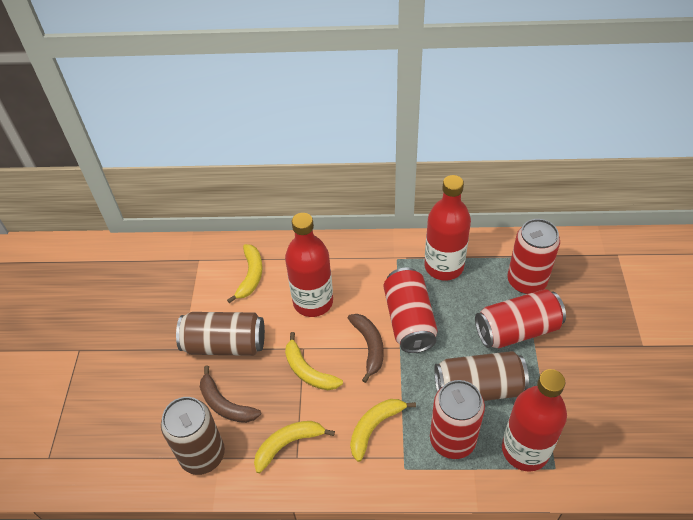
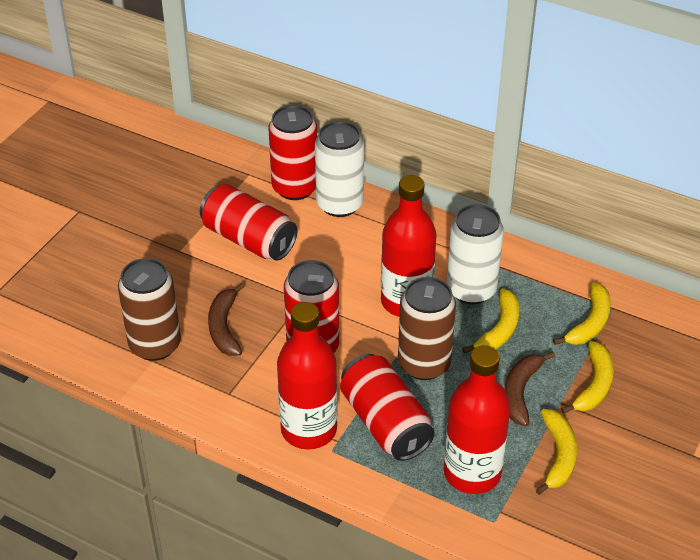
brown can: 3 -> 2
white can: 0 -> 2

